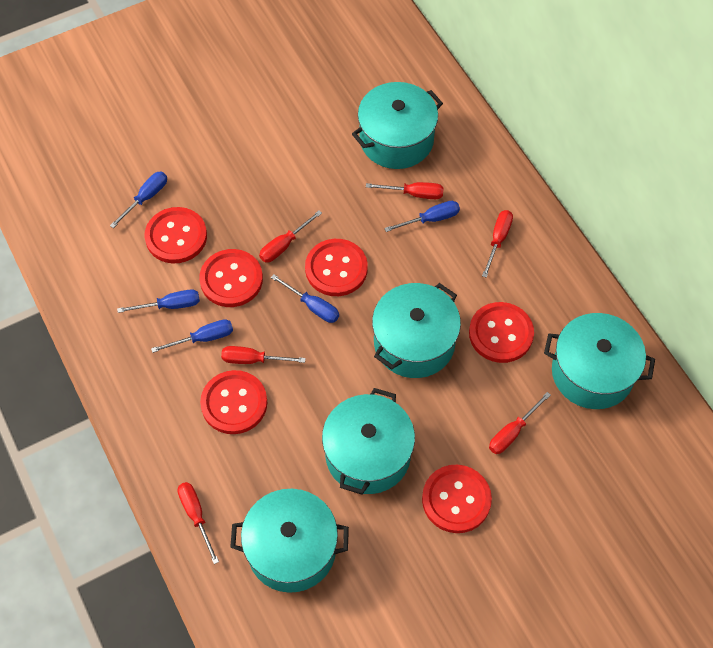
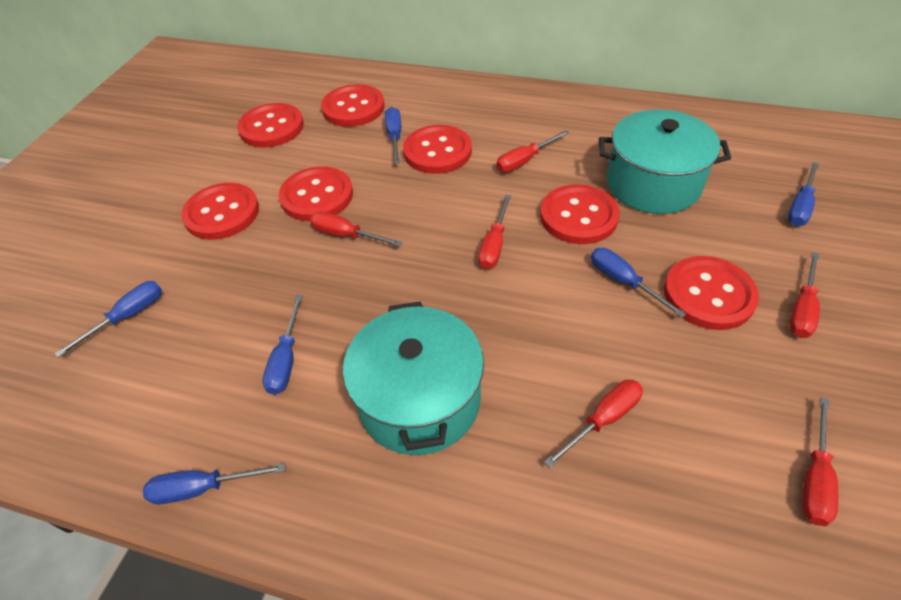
blue screwdriver: 5 -> 6
red button: 6 -> 7
turquoise pot: 5 -> 2

